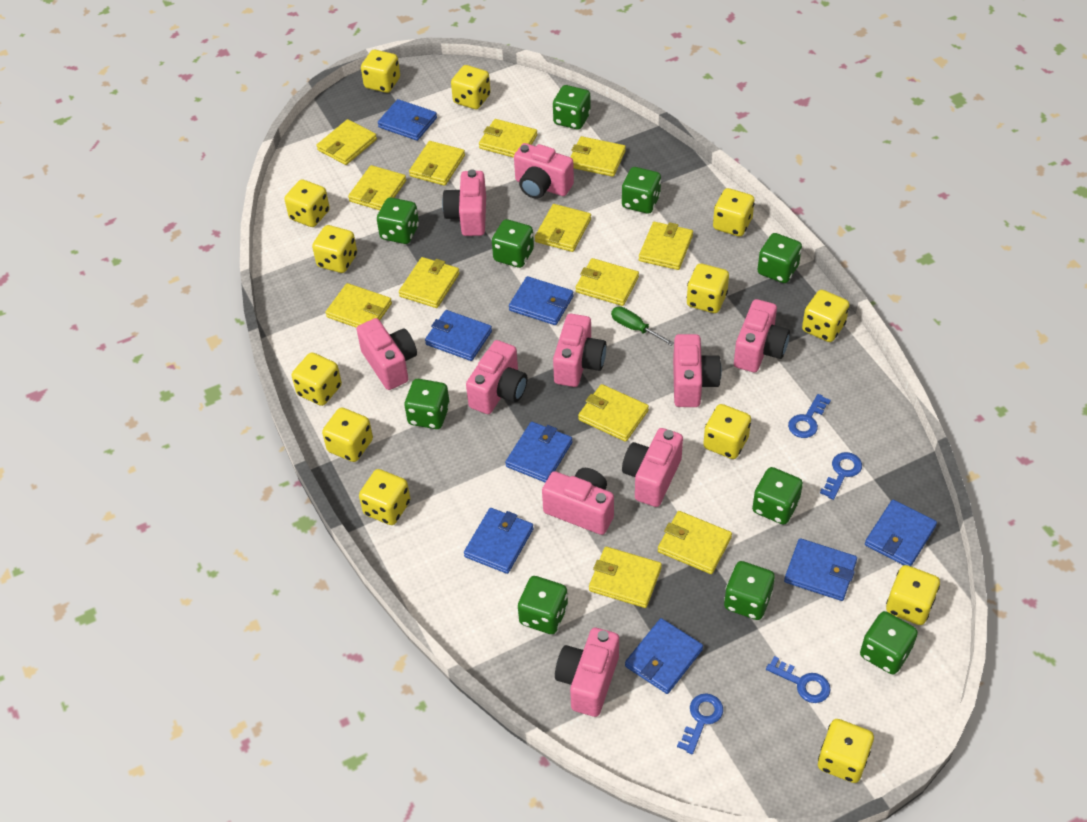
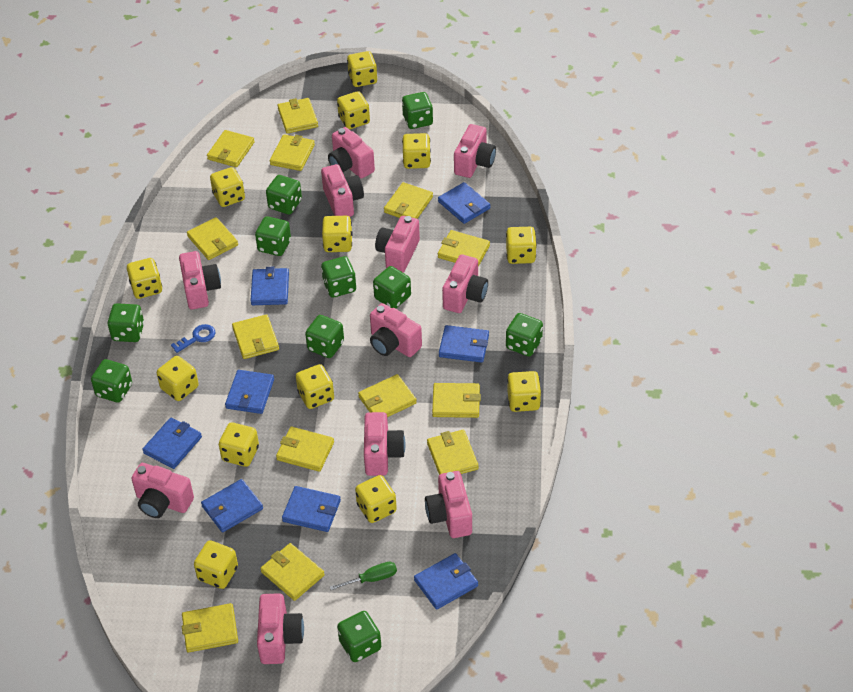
blue key: 4 -> 1
pink camera: 10 -> 11

